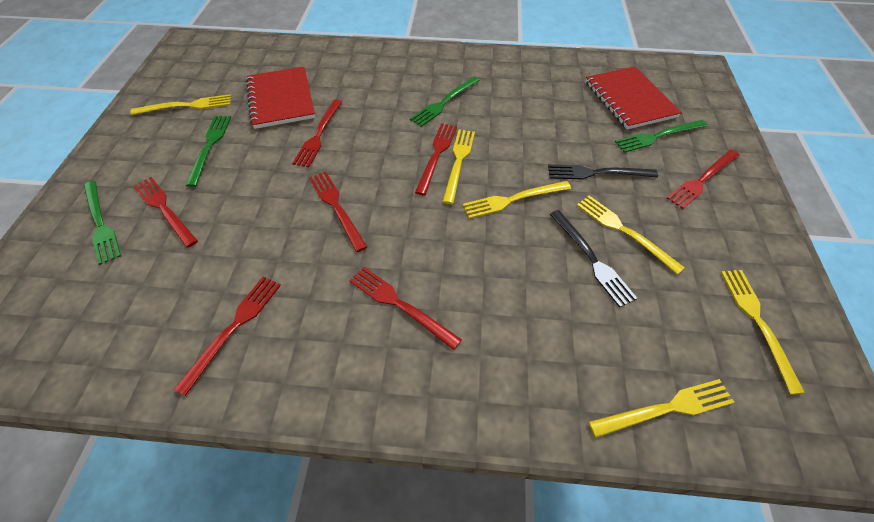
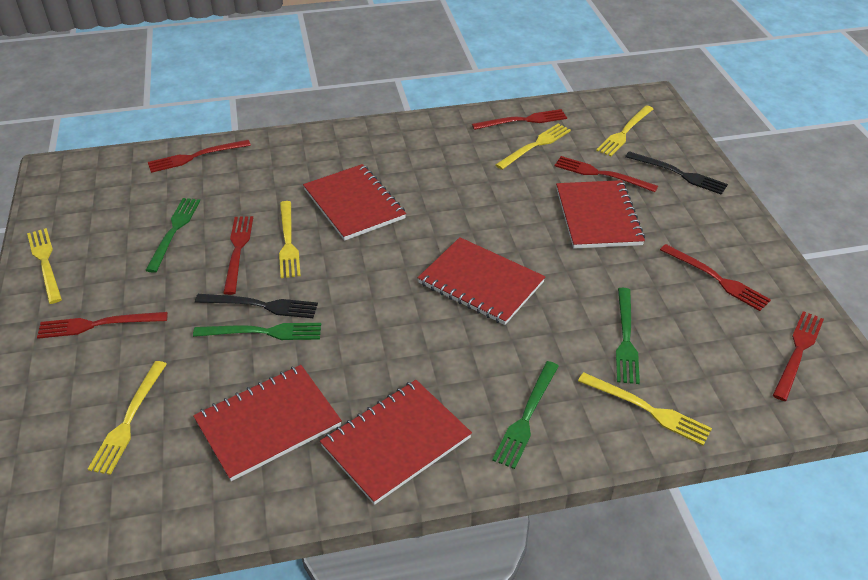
red notebook: 2 -> 5

